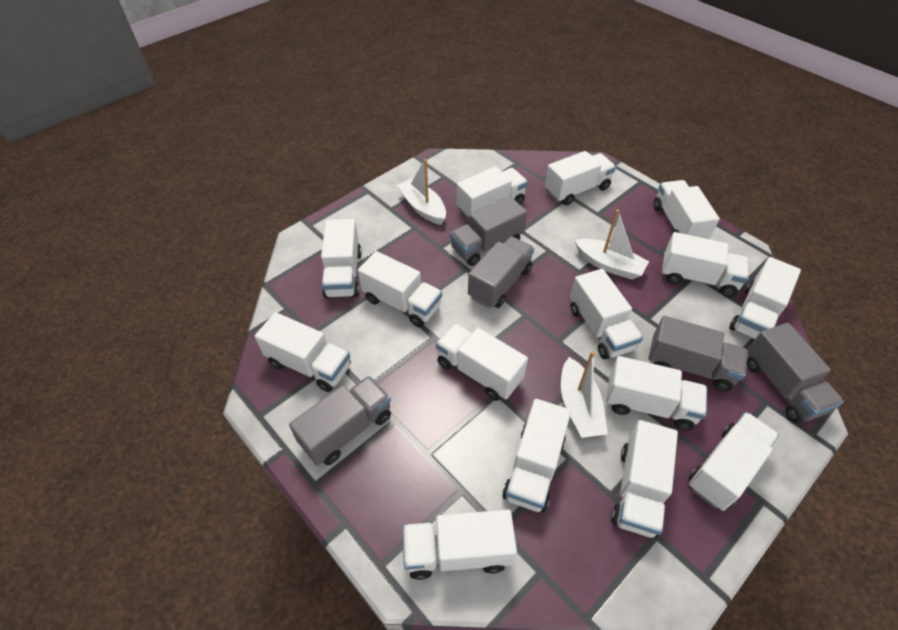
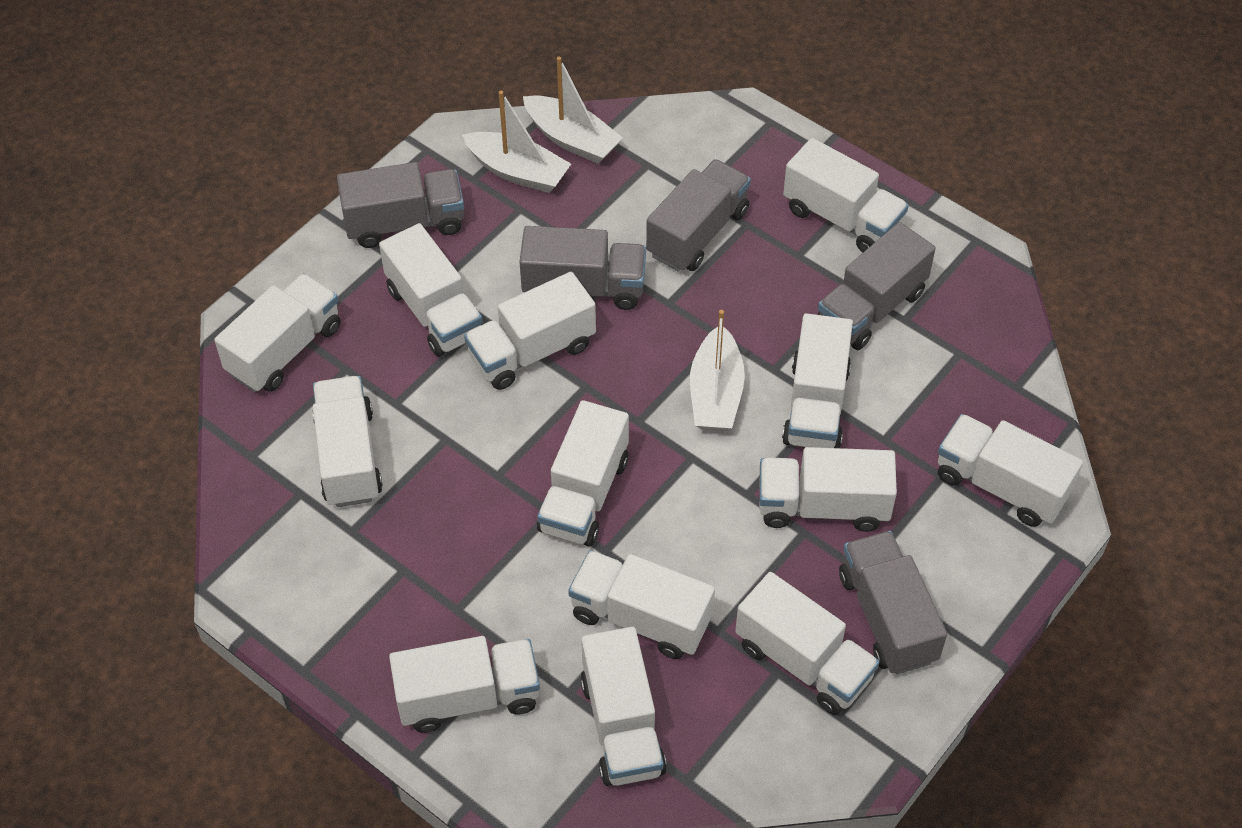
white truck: 15 -> 13

